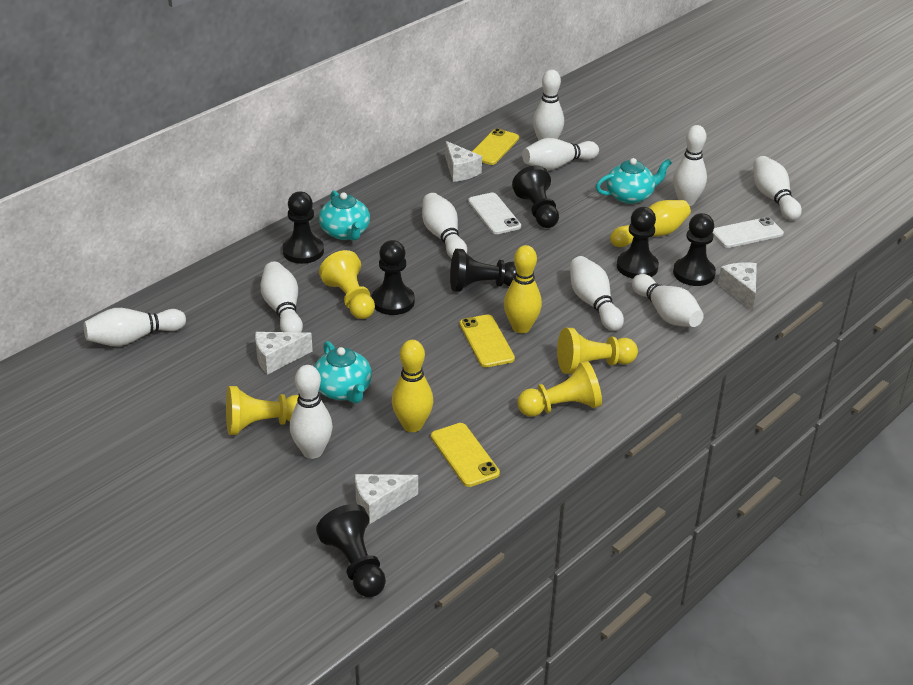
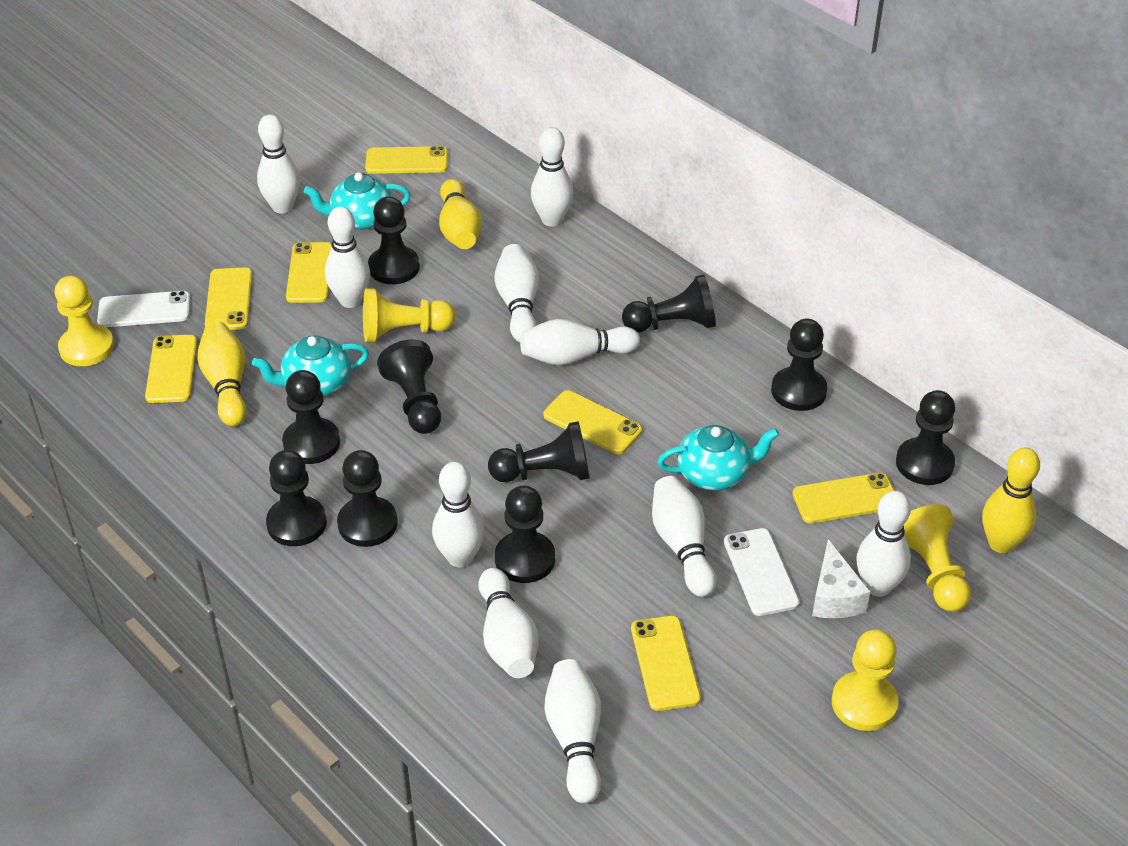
black pawn: 7 -> 10
white cheese: 4 -> 1
yellow phone: 3 -> 7

